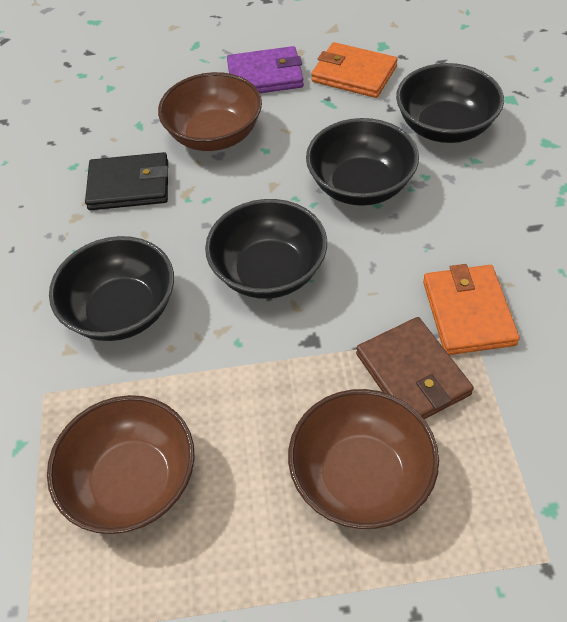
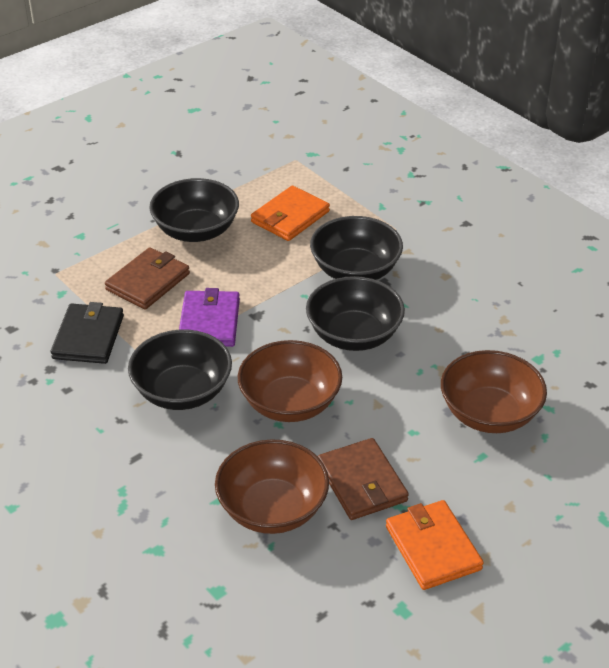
brown wallet: 1 -> 2

